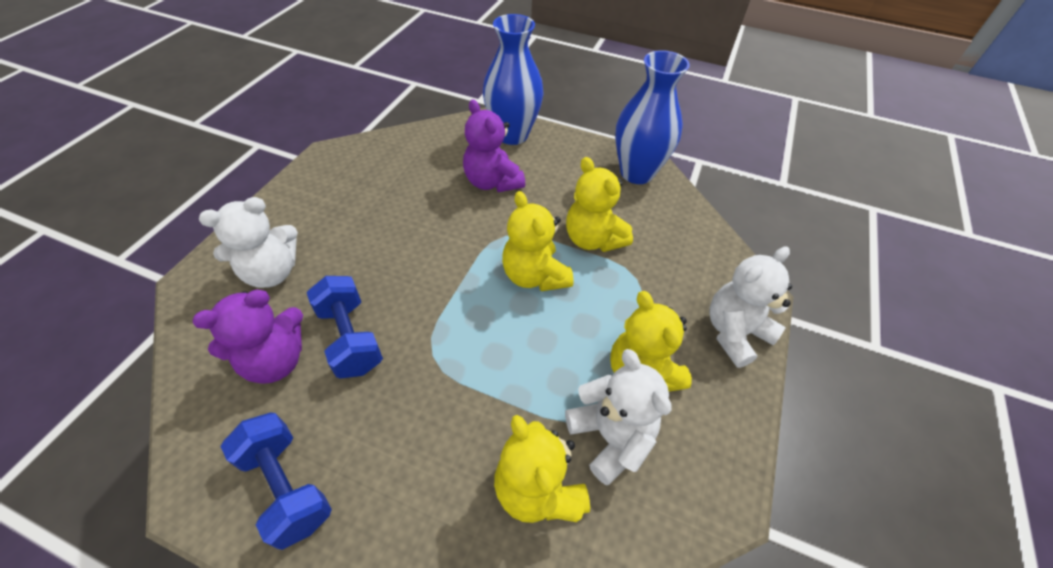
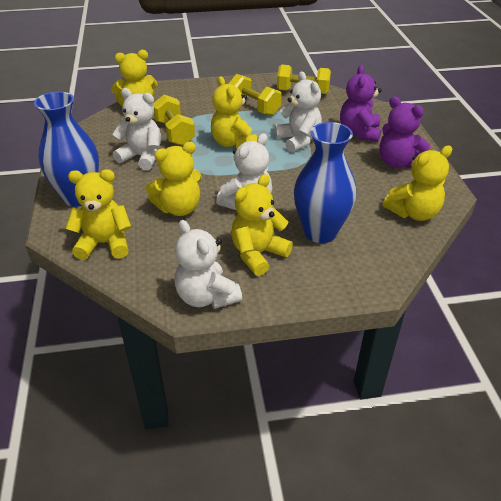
blue dumbbell: 2 -> 0
white teddy bear: 3 -> 4
yellow dumbbell: 0 -> 3
yellow teddy bear: 4 -> 6

